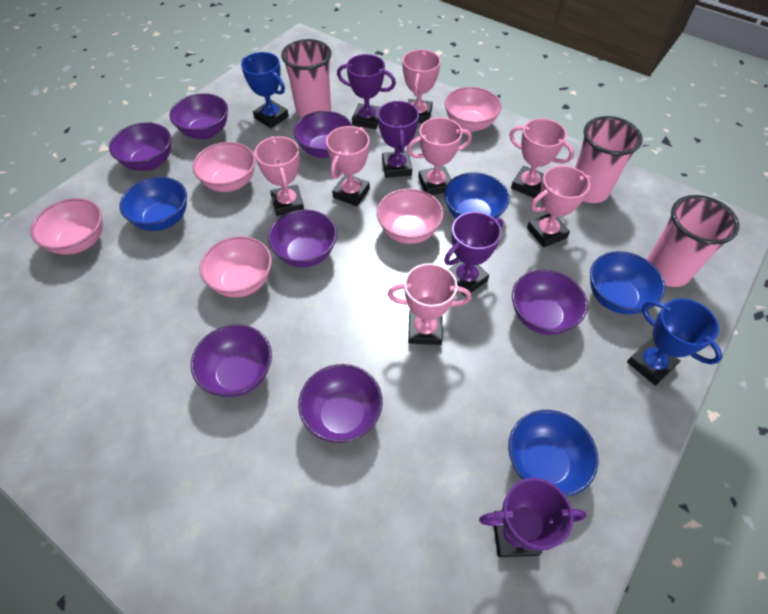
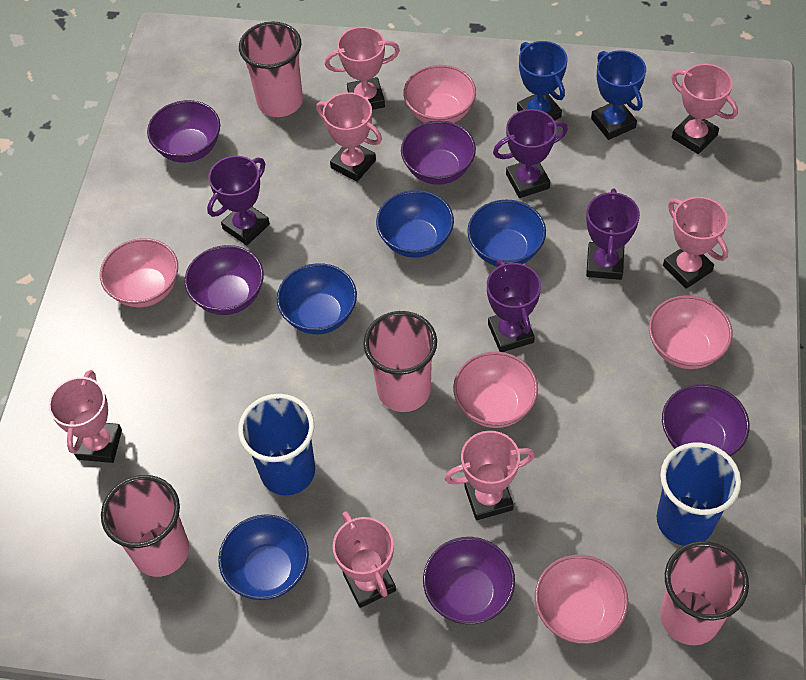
blue cup: 0 -> 2
pink cup: 3 -> 4
purple bowl: 7 -> 5

